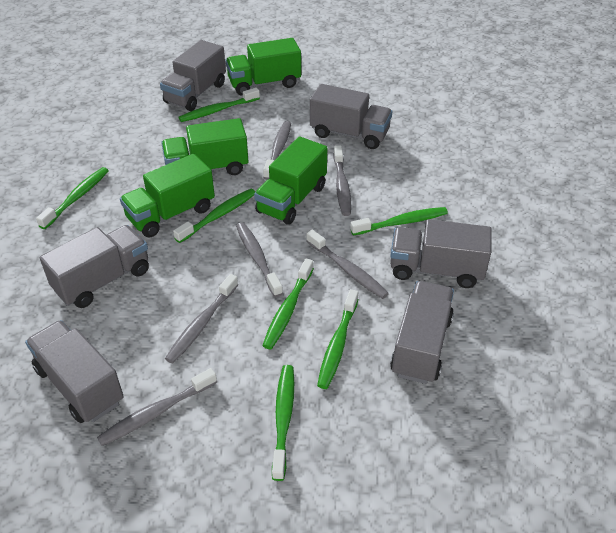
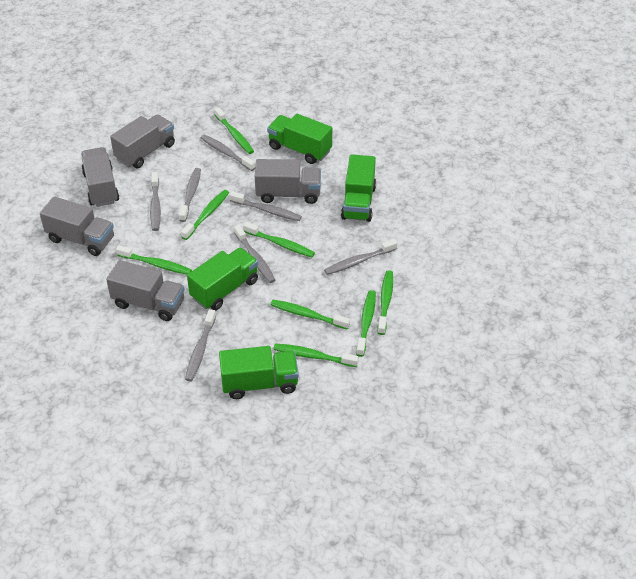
green toothbrush: 7 -> 8
grey toothbrush: 6 -> 7
grey truck: 6 -> 5

